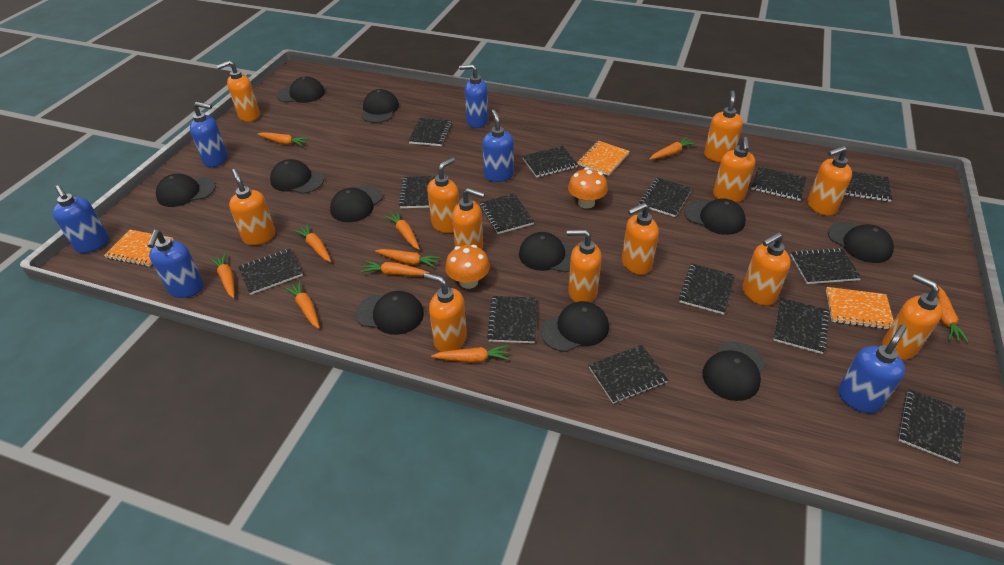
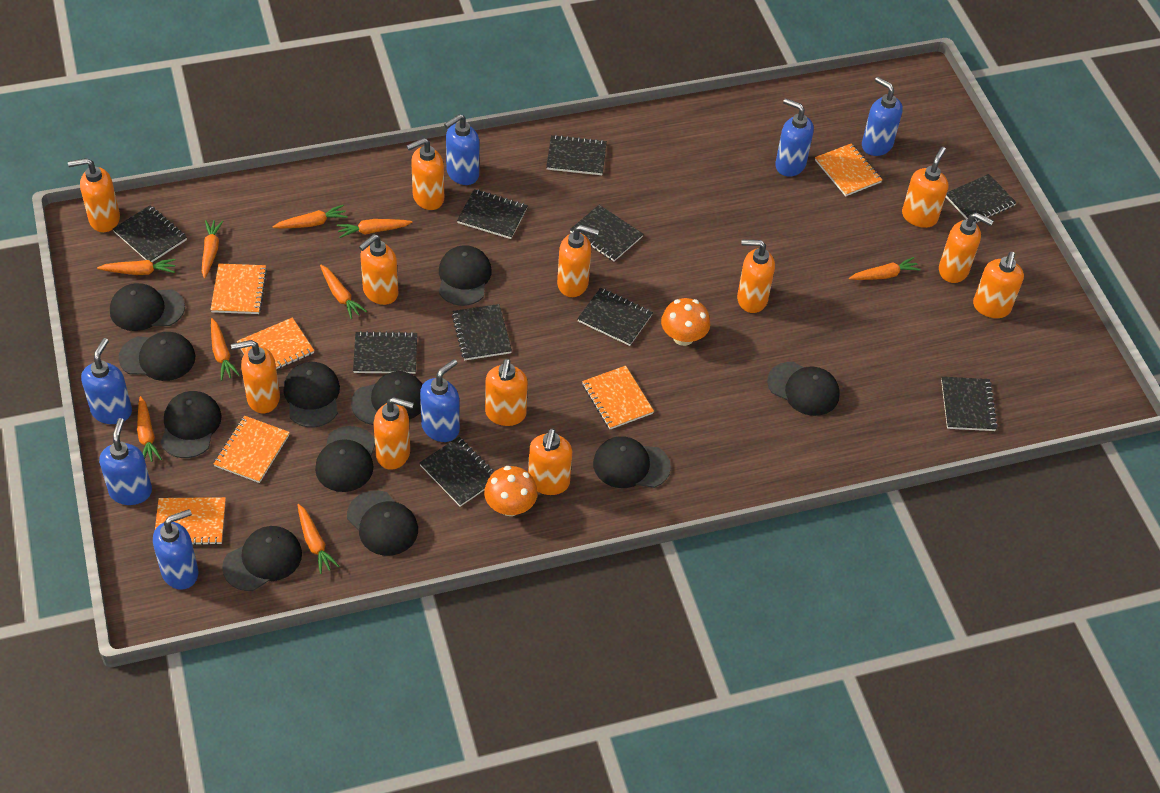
black notebook: 14 -> 10
blue soap dispenser: 6 -> 7
orange carrot: 10 -> 9
orange notebook: 3 -> 6

